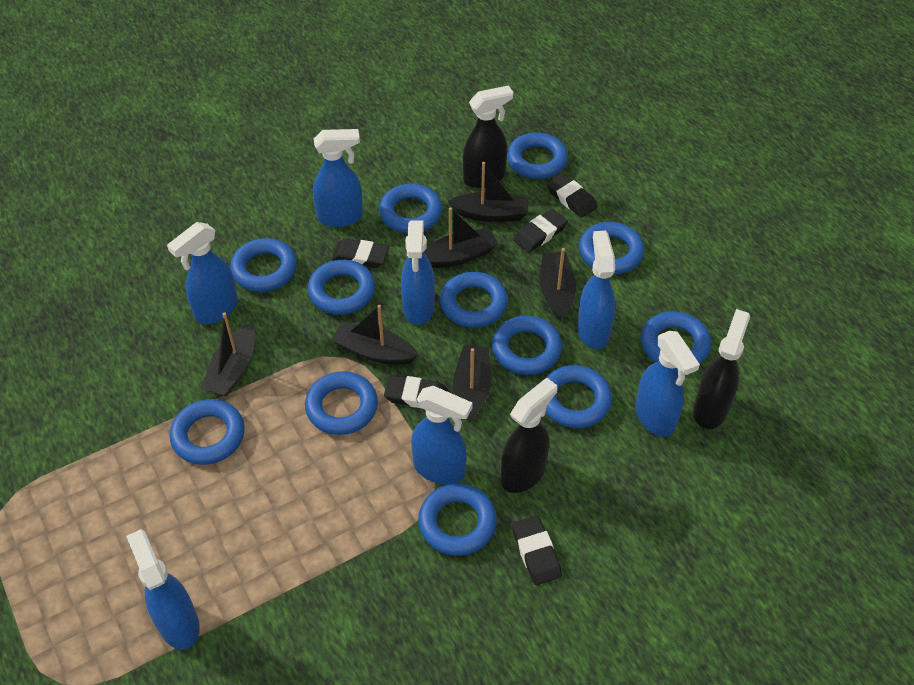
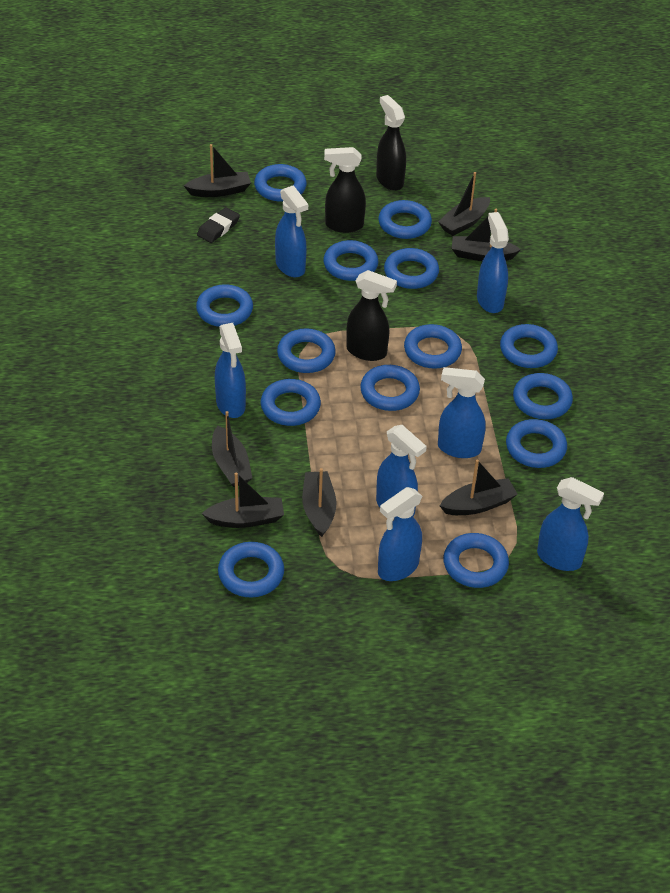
black boat: 6 -> 7
black eraser: 5 -> 1
blue ring: 12 -> 14

